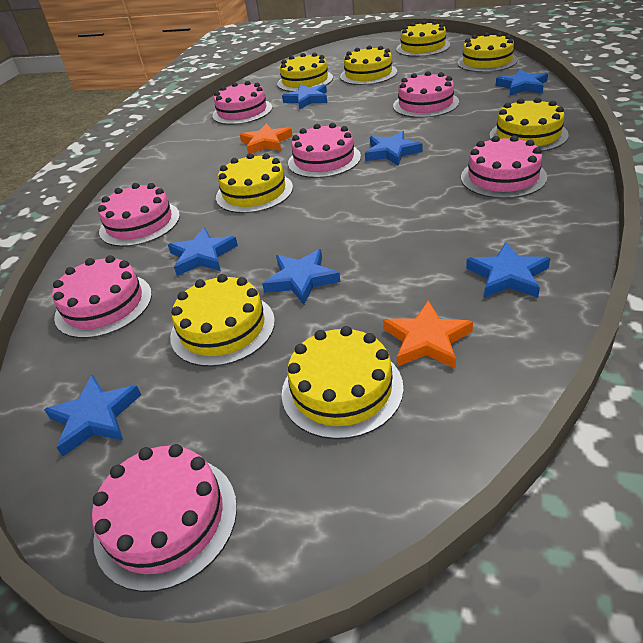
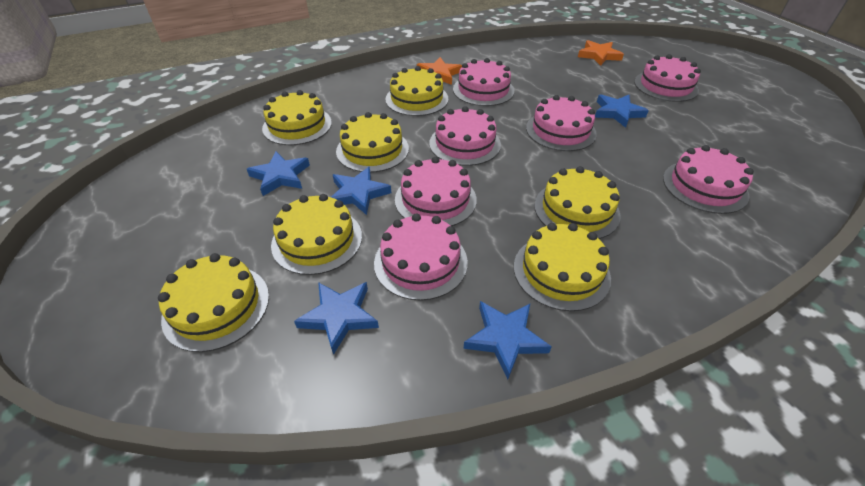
blue star: 7 -> 5
yellow cake: 8 -> 7

